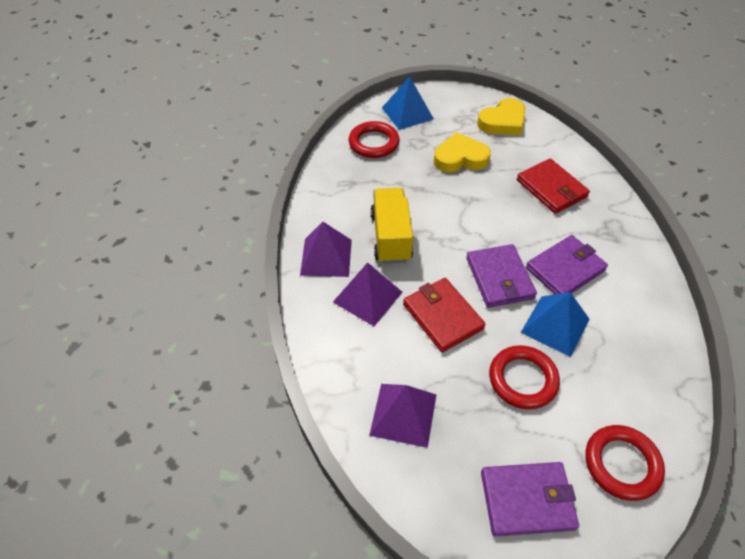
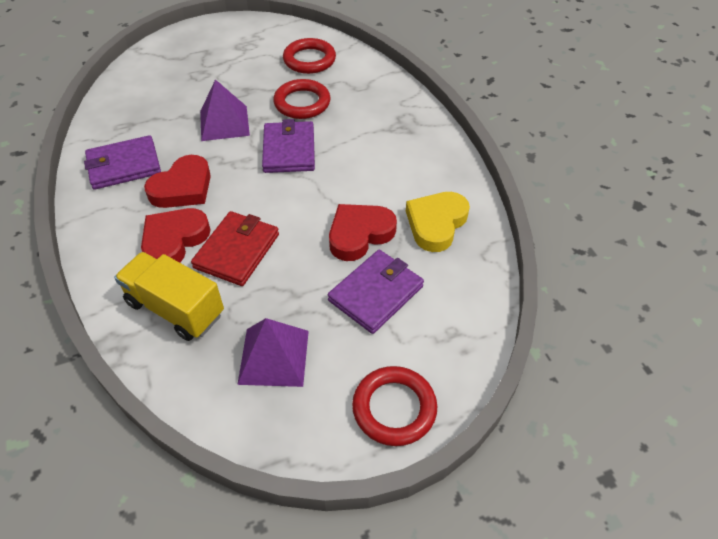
blue pyramid: 2 -> 0
purple pyramid: 3 -> 2
red heart: 0 -> 3
red wallet: 2 -> 1
yellow heart: 2 -> 1

